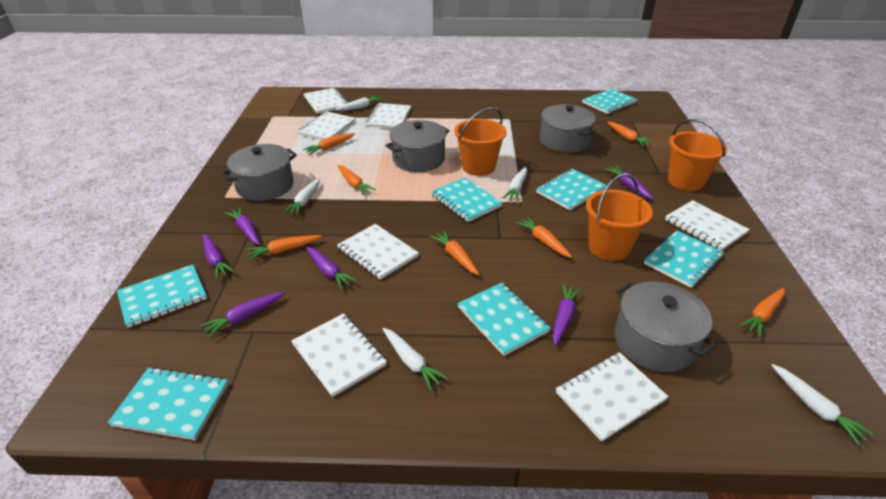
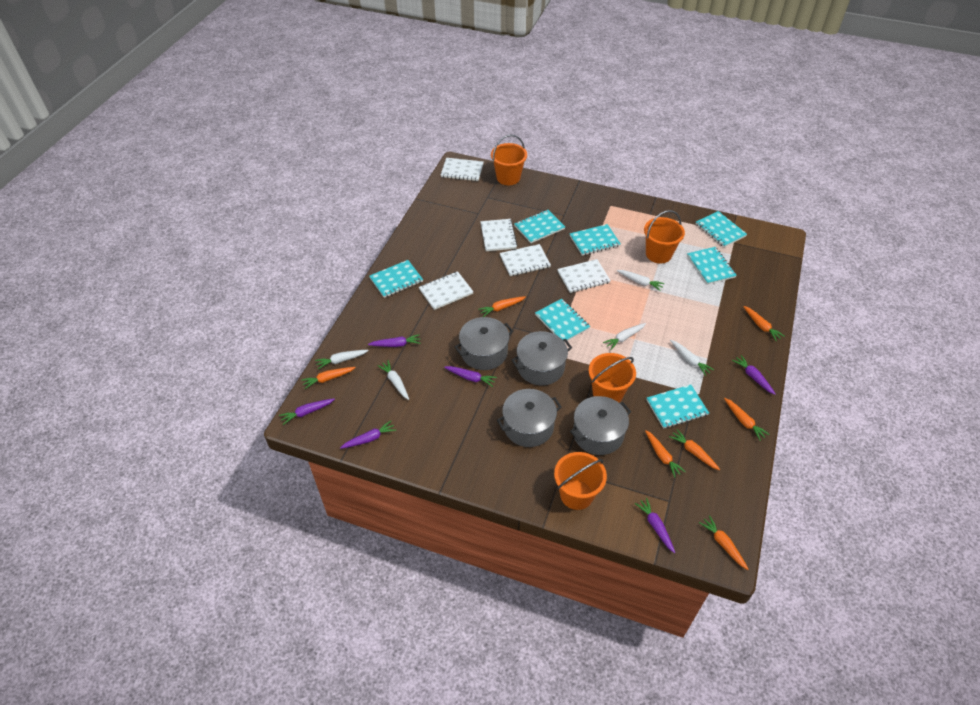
orange bucket: 3 -> 4
white notebook: 7 -> 5

